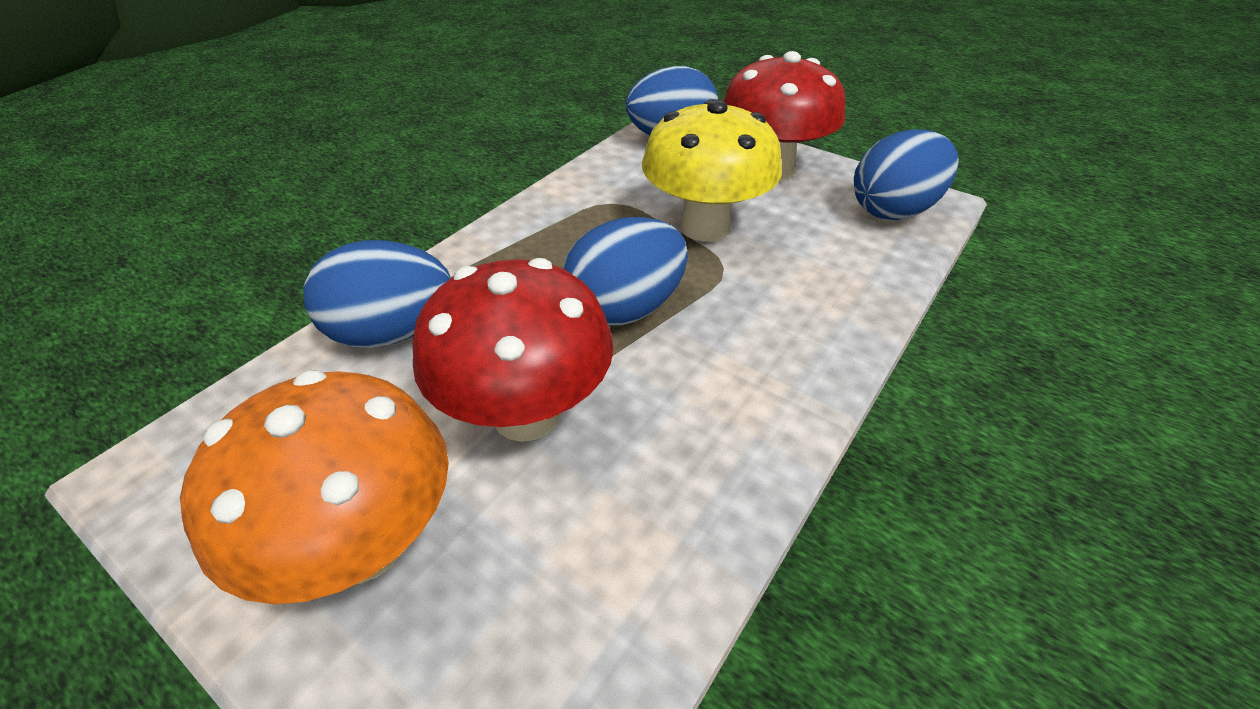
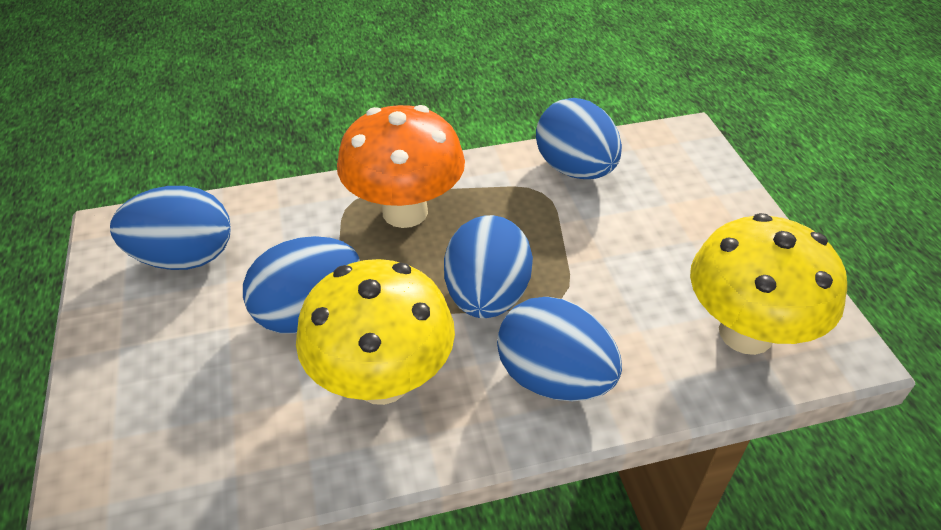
blue egg: 4 -> 5
red mushroom: 2 -> 0
yellow mushroom: 1 -> 2

